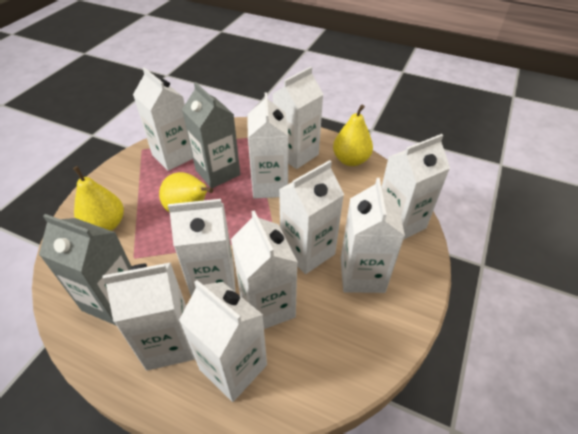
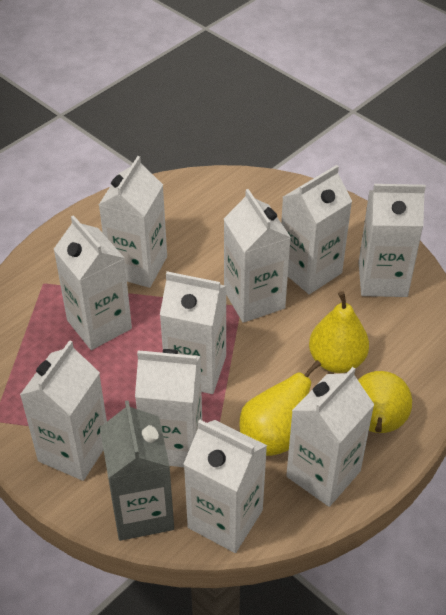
grey carton: 2 -> 1

